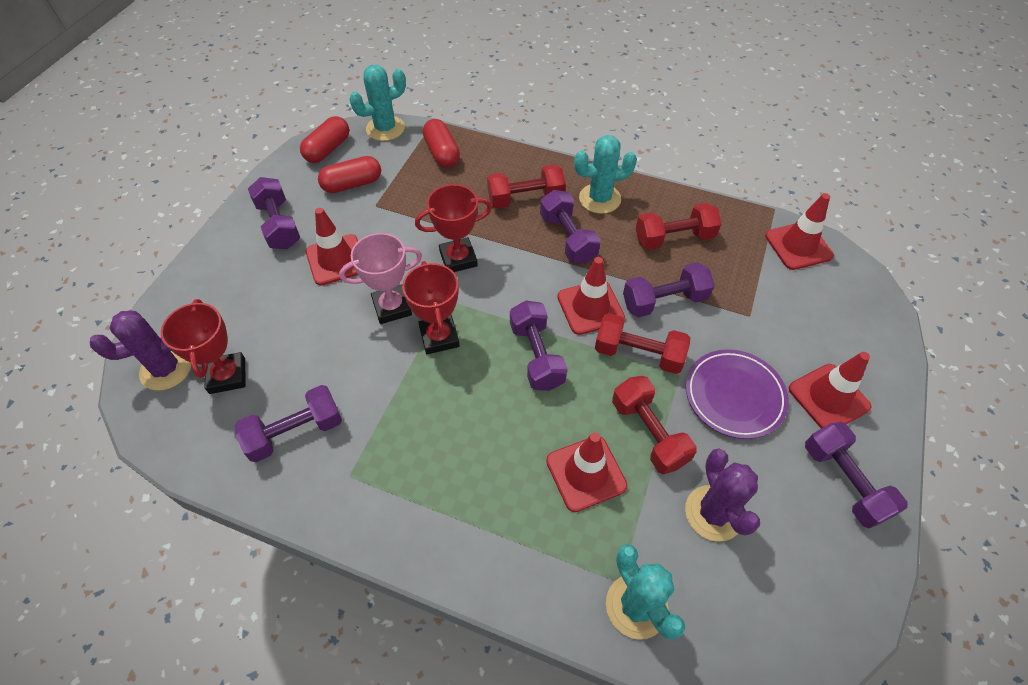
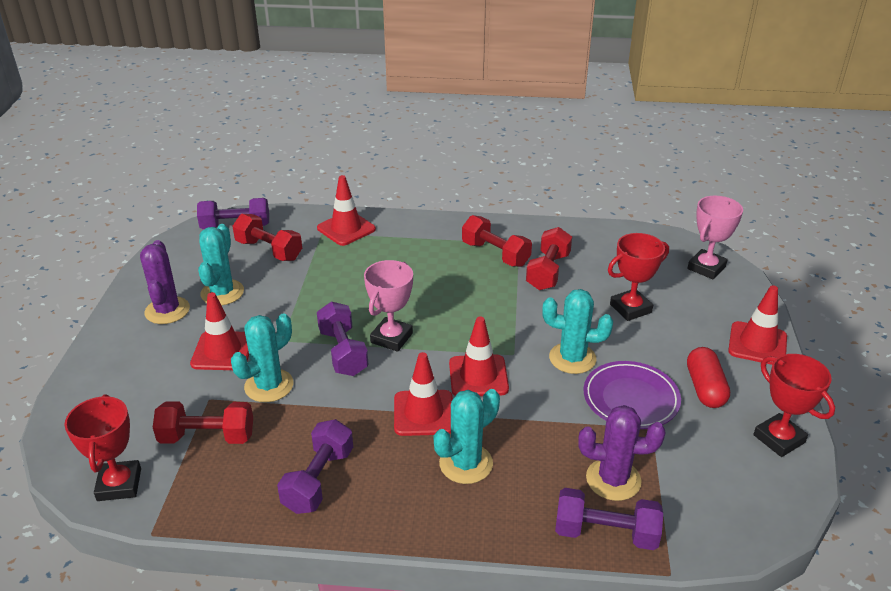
pink trophy: 1 -> 2
purple dumbbell: 6 -> 4
red capsule: 3 -> 1
turquoise cactus: 3 -> 4

